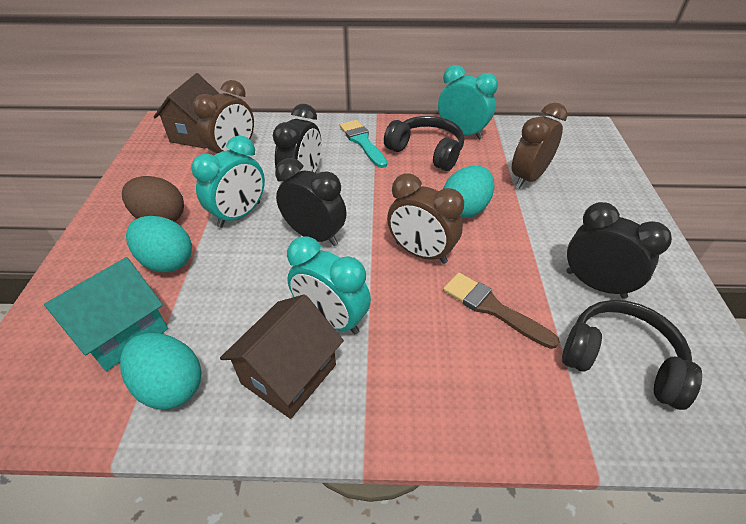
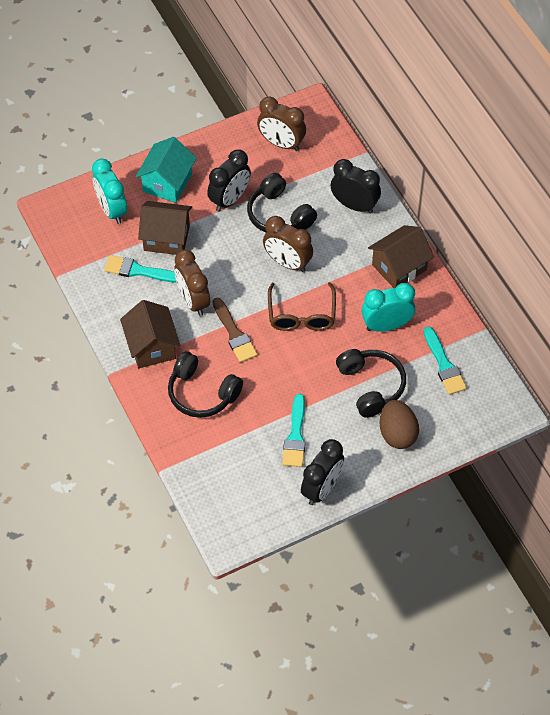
black headphones: 2 -> 3
brown glasses: 0 -> 1
brown house: 2 -> 3
turquoise brush: 1 -> 3
turquoise clock: 3 -> 2
turquoise egg: 3 -> 0

